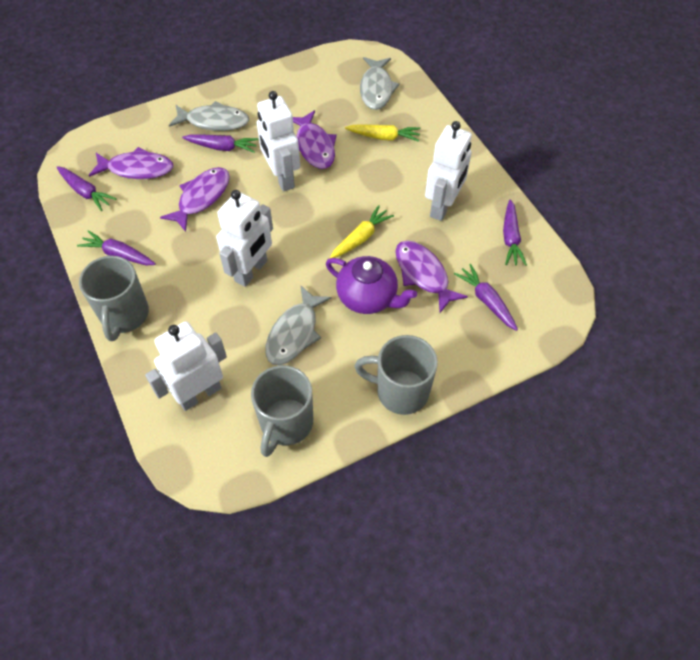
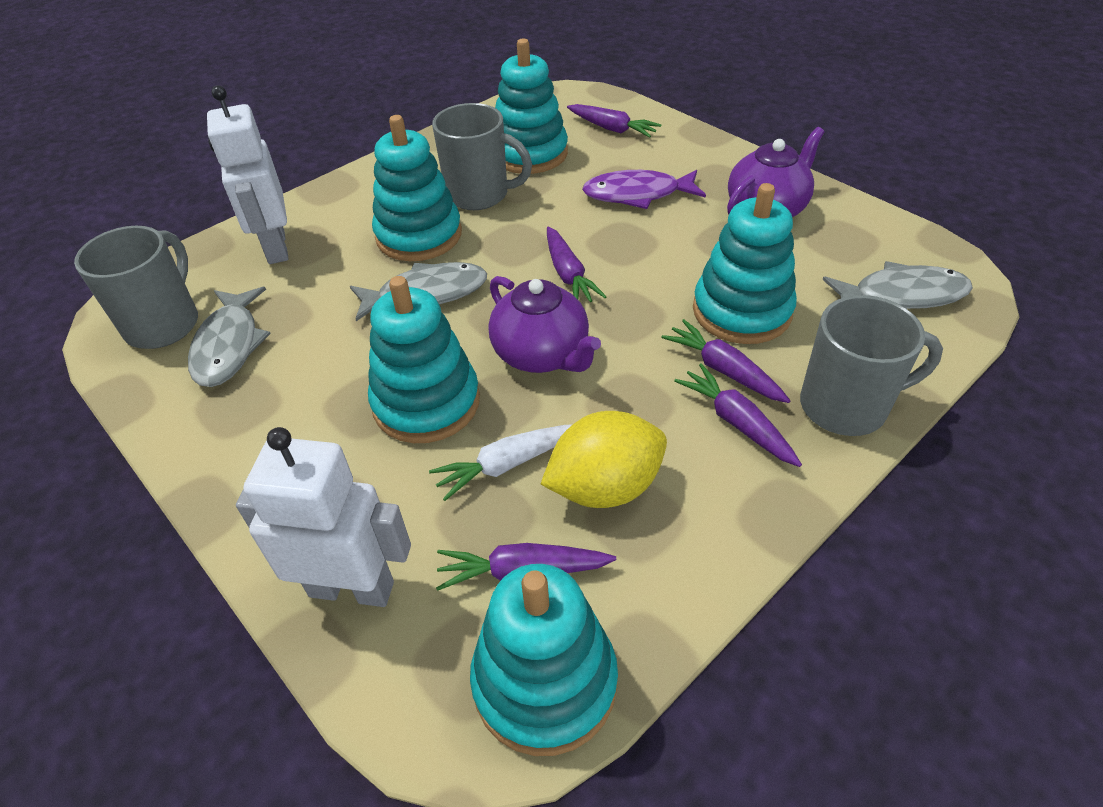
purple fish: 4 -> 1
purple teapot: 1 -> 2
turquoise stacking toy: 0 -> 5
white carrot: 0 -> 1
white robot: 4 -> 2
yellow carrot: 2 -> 0
yellow lemon: 0 -> 1

